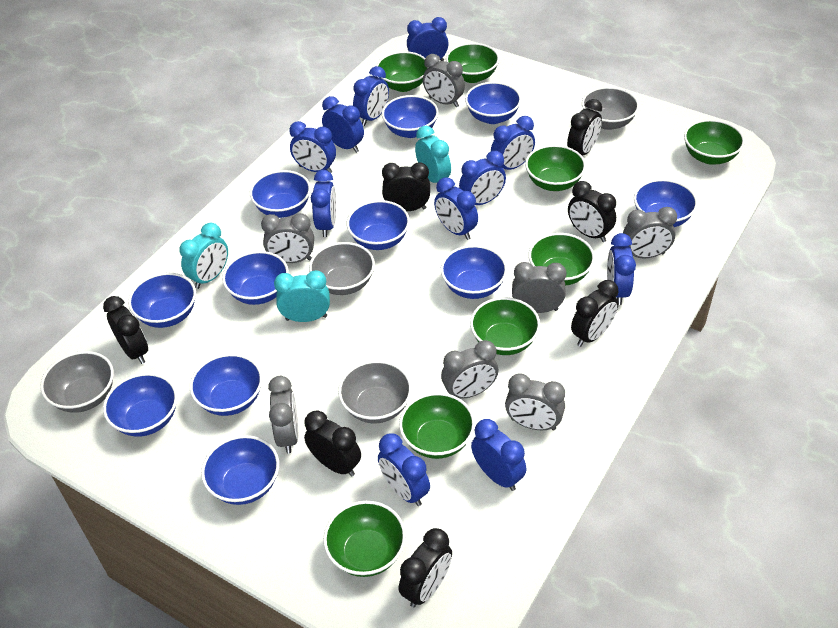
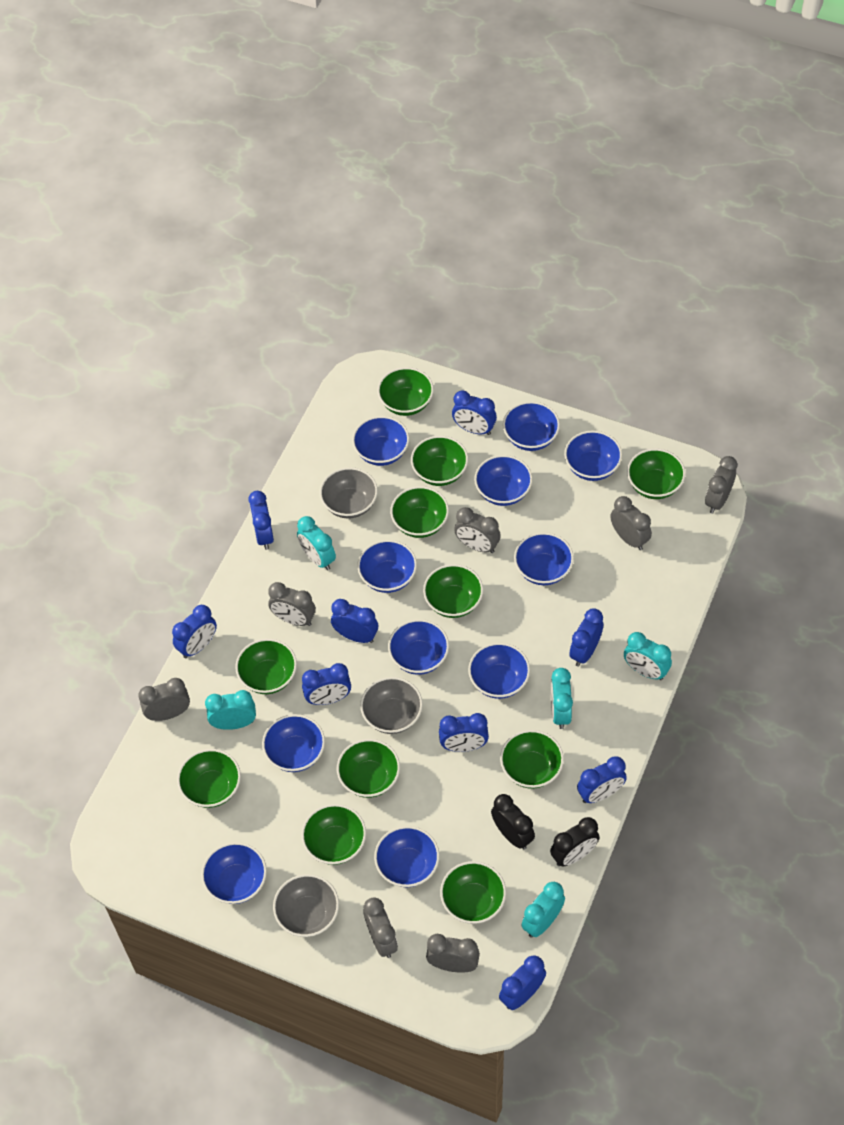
black clock: 7 -> 2
blue clock: 11 -> 9
green bowl: 8 -> 11
grey bowl: 4 -> 3
turquoise clock: 3 -> 5

